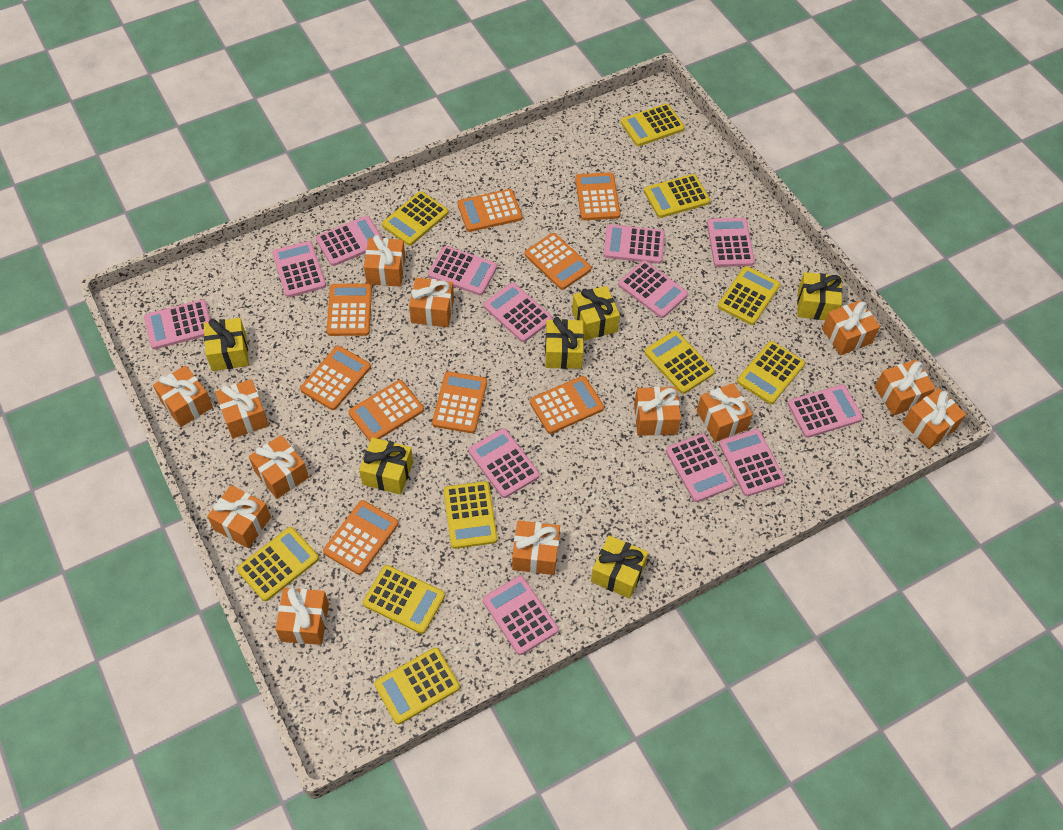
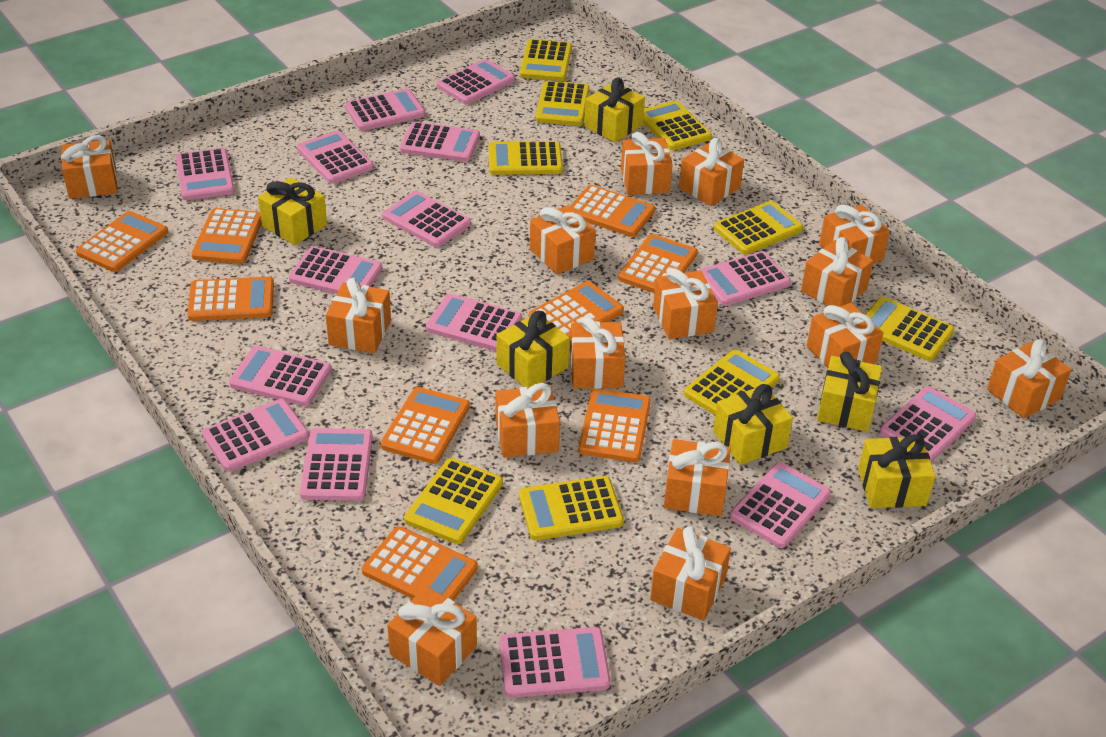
orange gift: 13 -> 15
pink calculator: 13 -> 15
yellow calculator: 10 -> 9

